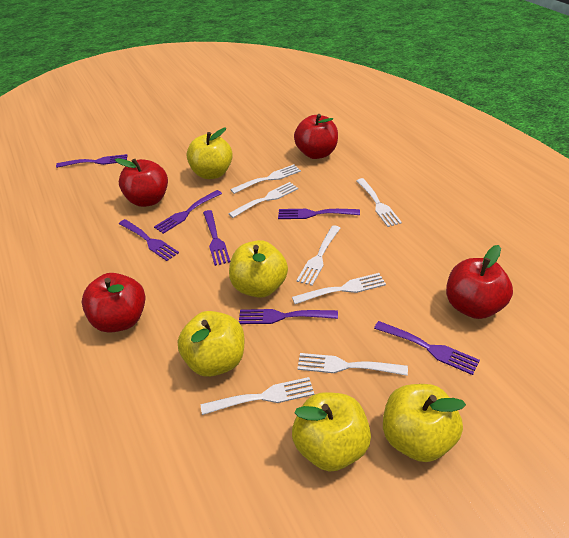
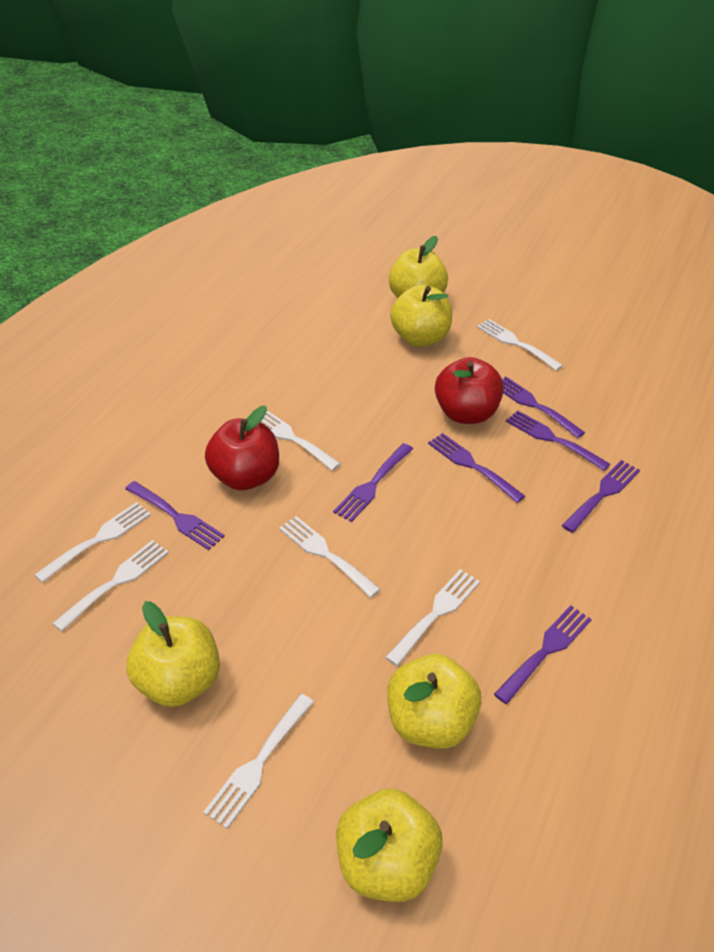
red apple: 4 -> 2

